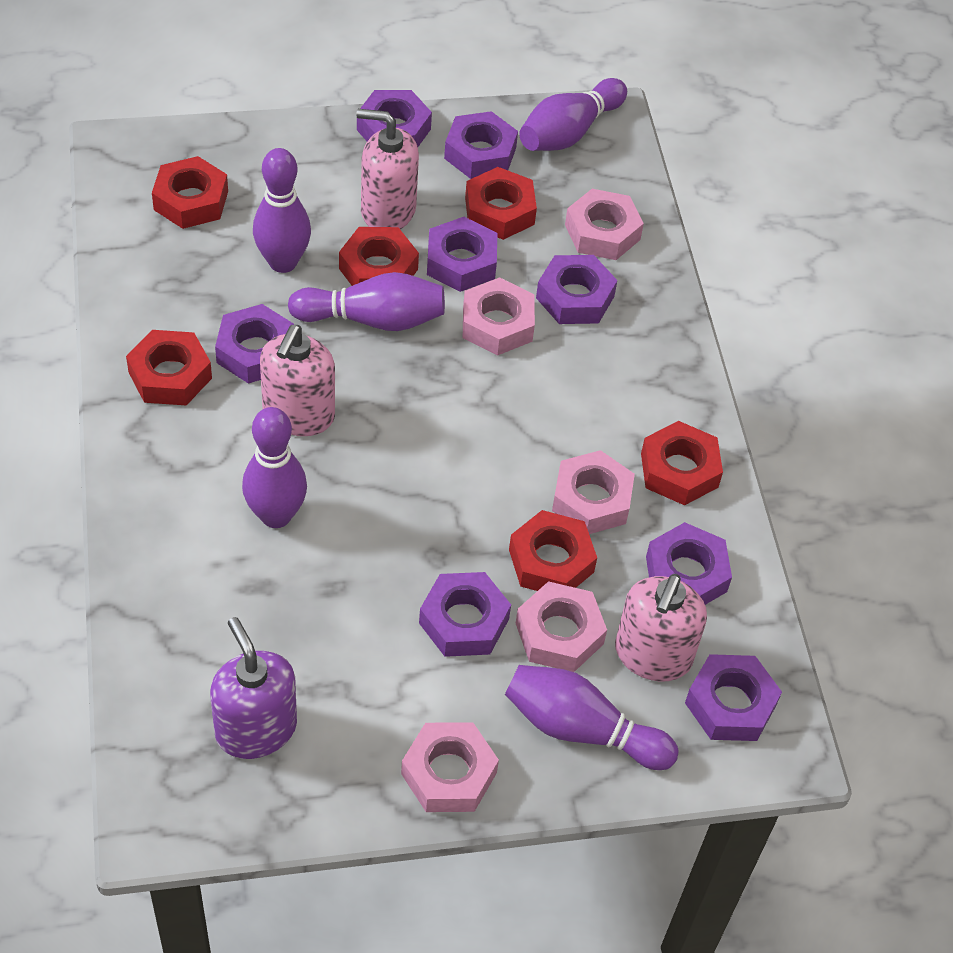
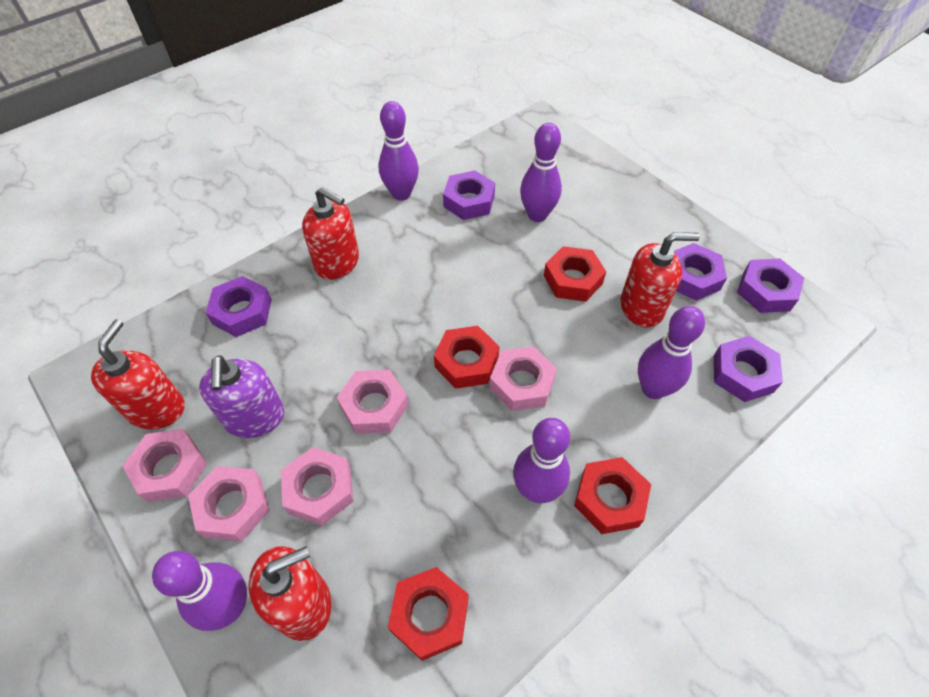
pink soap dispenser: 3 -> 0
purple nut: 8 -> 5
red nut: 6 -> 4
red soap dispenser: 0 -> 4

